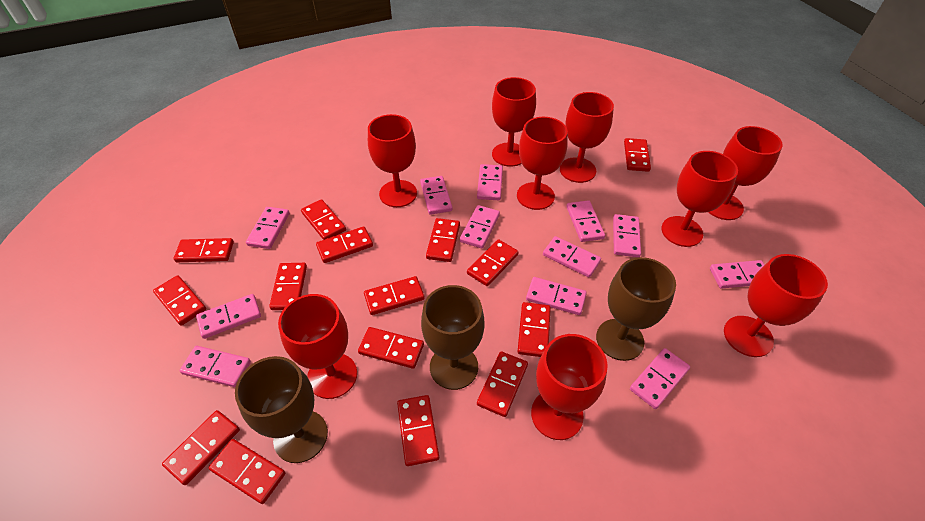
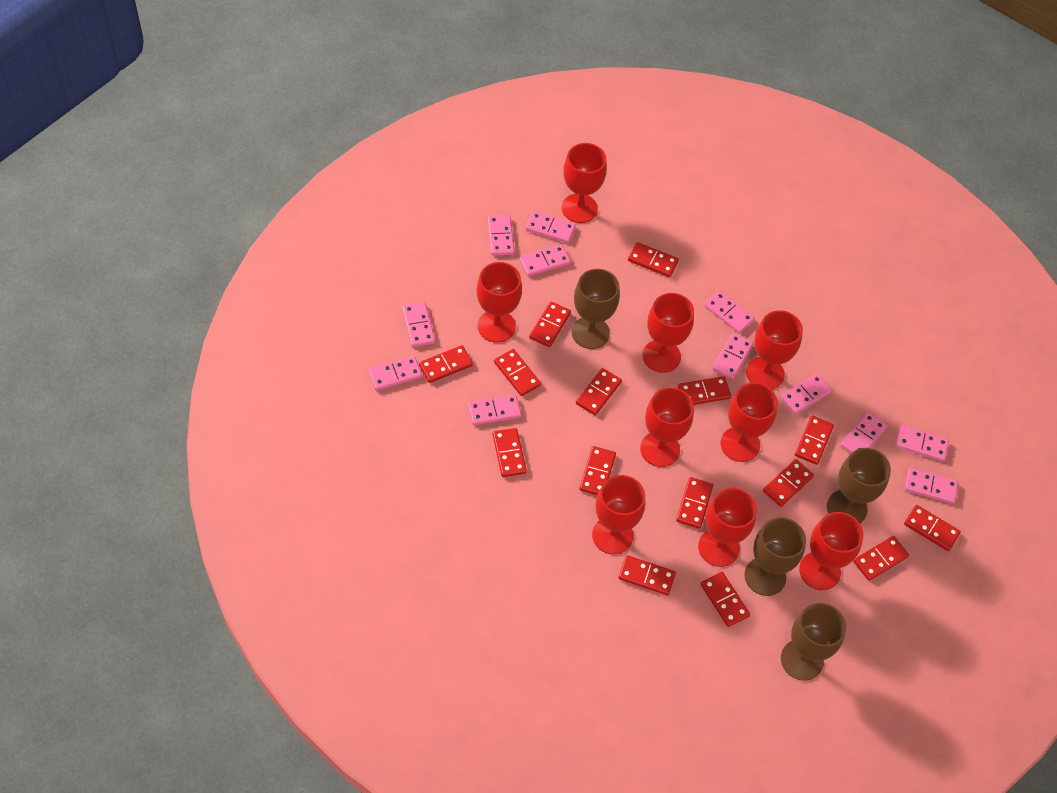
brown goblet: 3 -> 4

